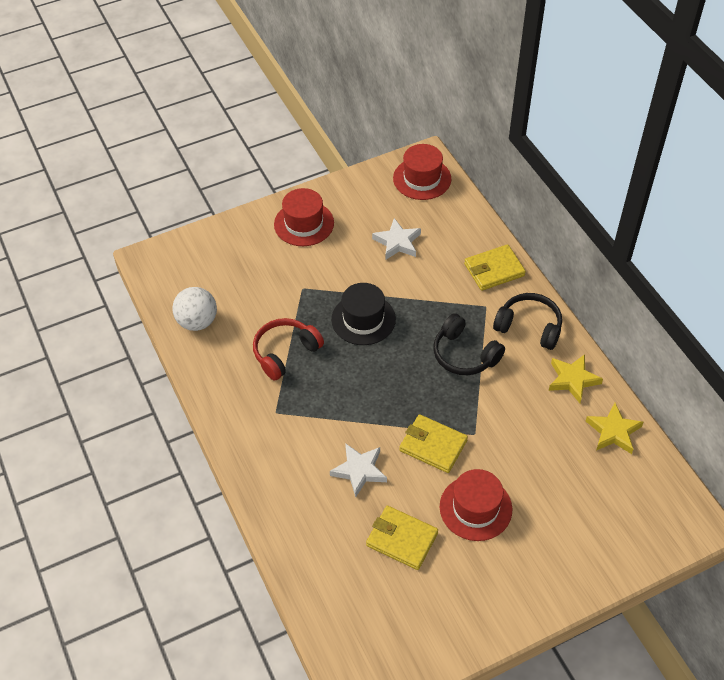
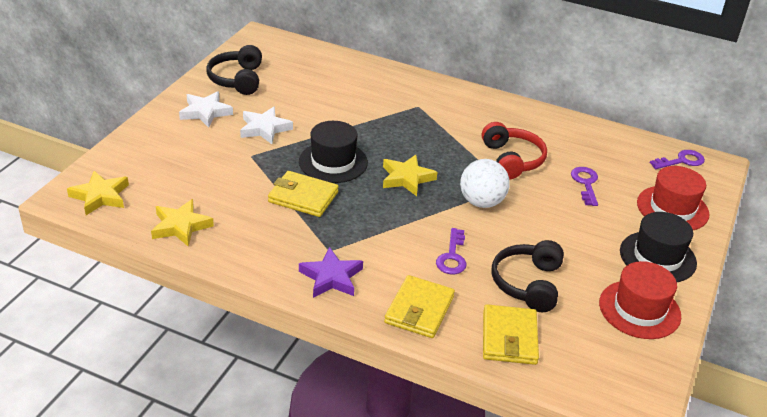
black hat: 1 -> 2
purple key: 0 -> 3
purple star: 0 -> 1
red hat: 3 -> 2
yellow star: 2 -> 3

